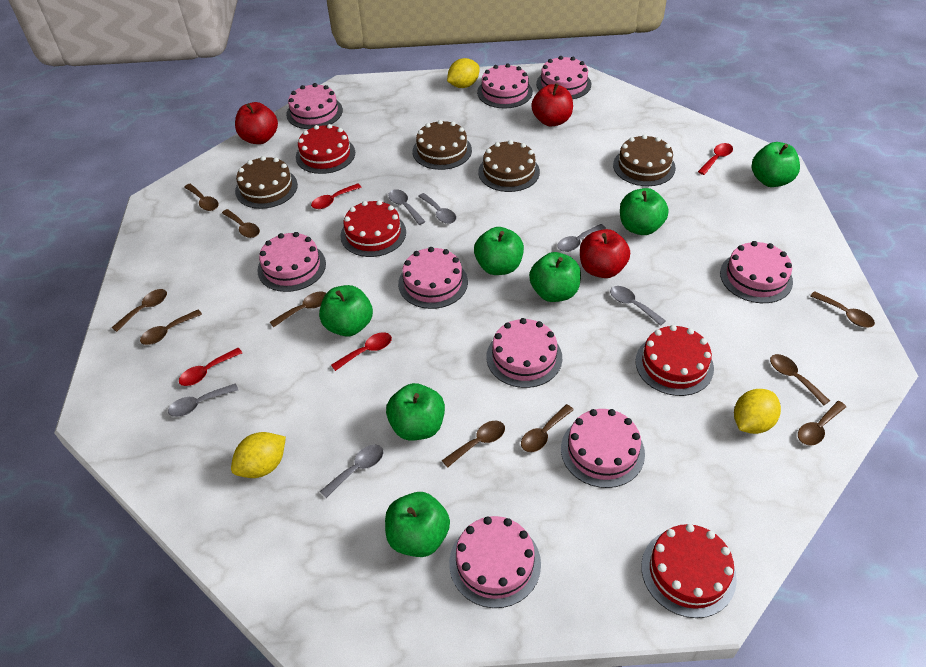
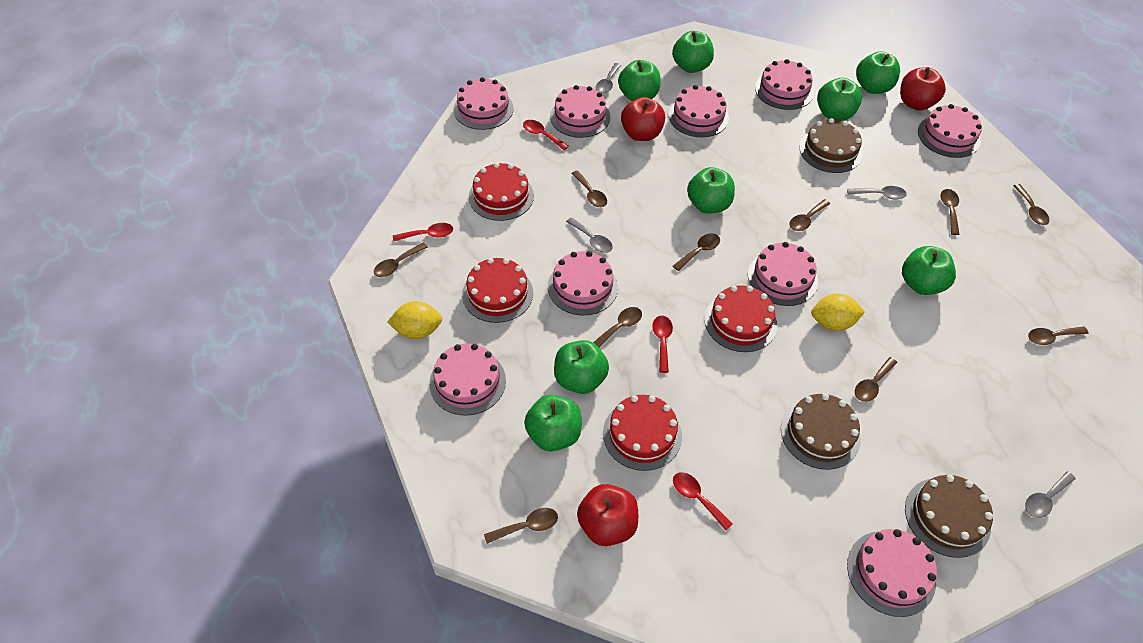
brown cake: 4 -> 3
green apple: 7 -> 8
grey spoon: 6 -> 4
yellow lemon: 3 -> 2

